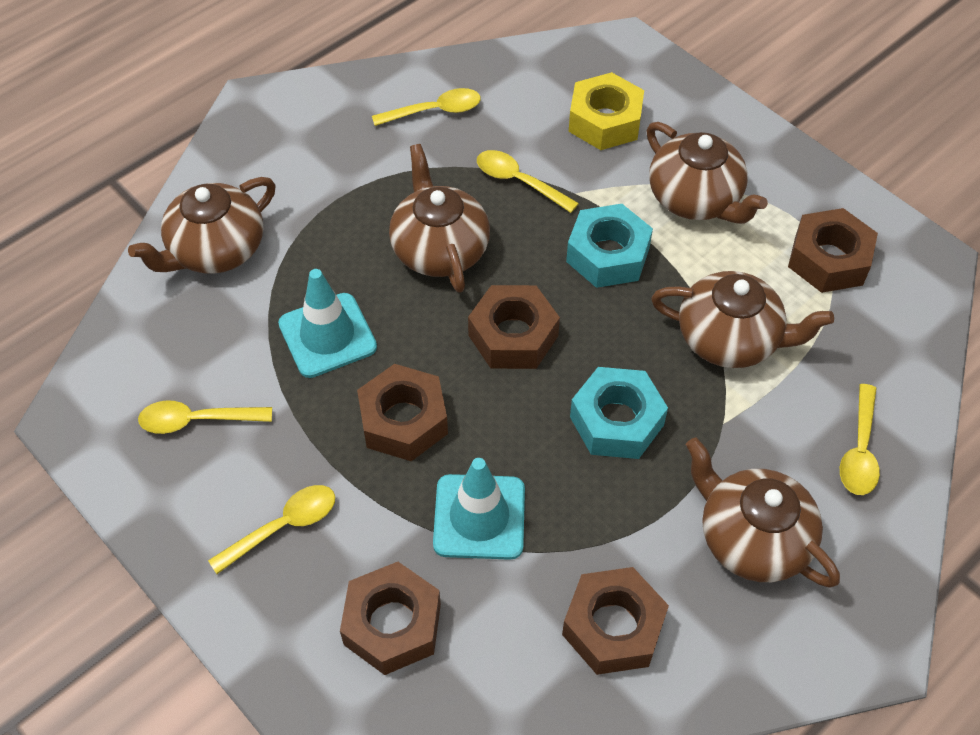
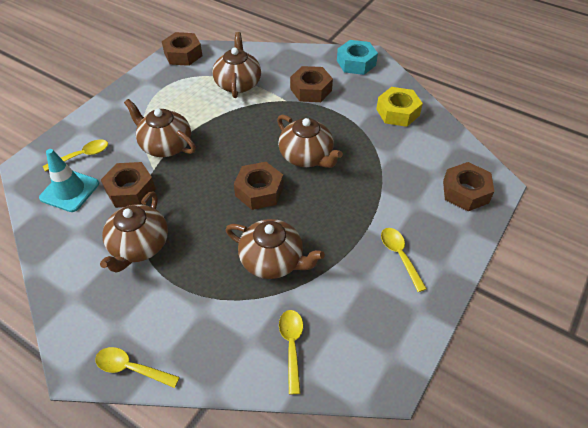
turquoise nut: 2 -> 1
turquoise traffic cone: 2 -> 1
yellow spoon: 5 -> 4

